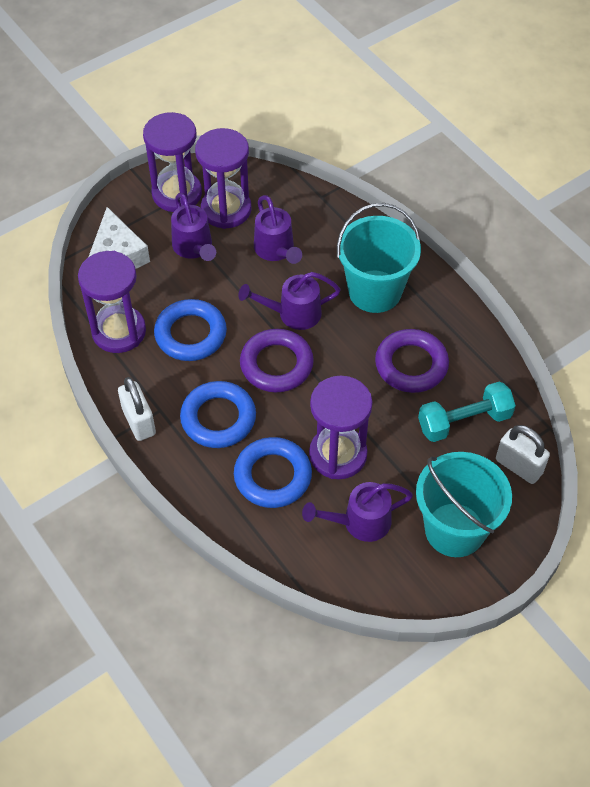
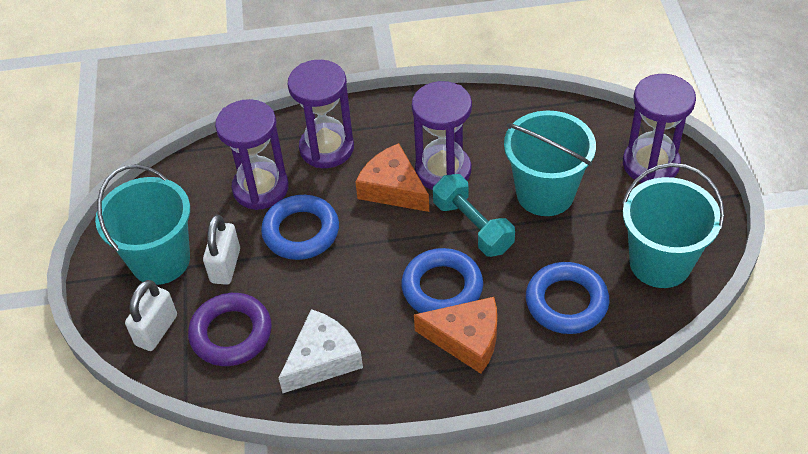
orange cheese: 0 -> 2
purple ring: 2 -> 1
purple watering can: 4 -> 0
turquoise bucket: 2 -> 3

